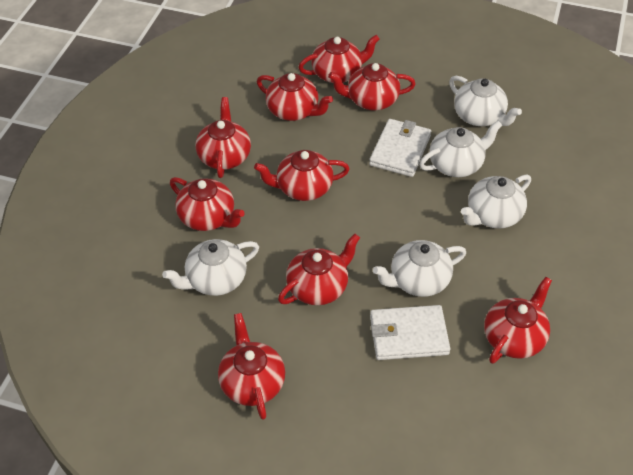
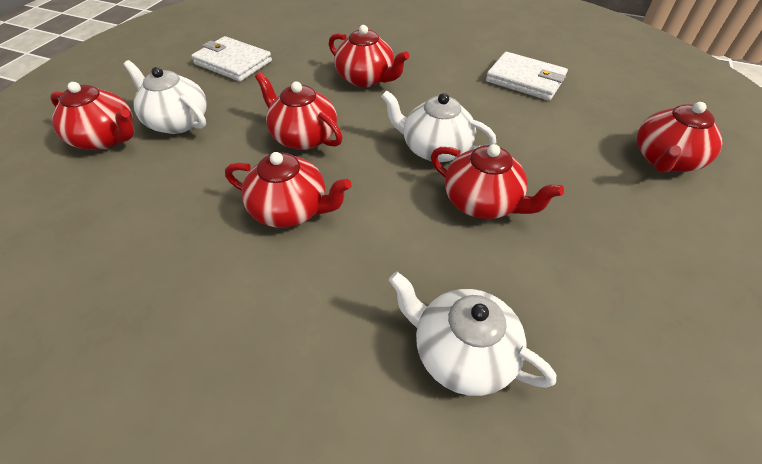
red teapot: 9 -> 6
white teapot: 5 -> 3

